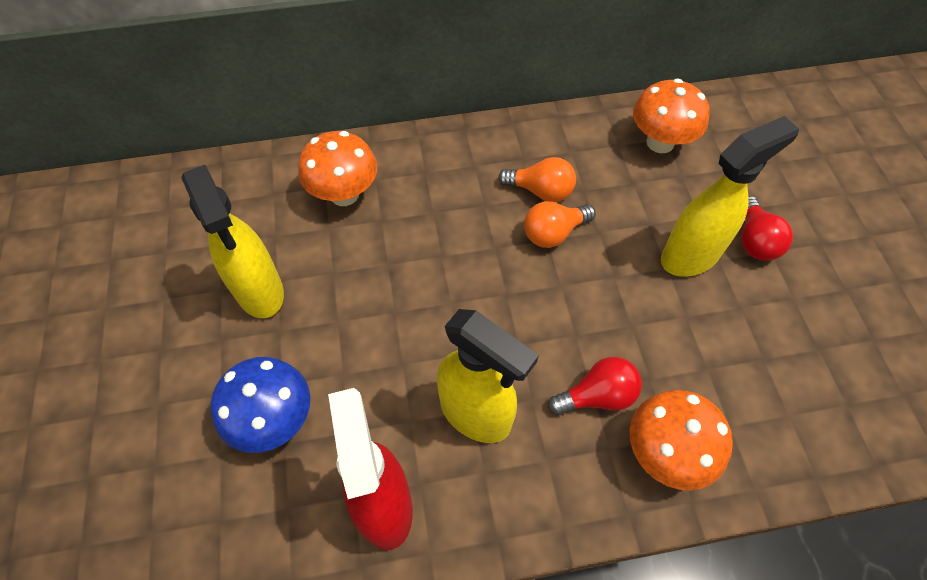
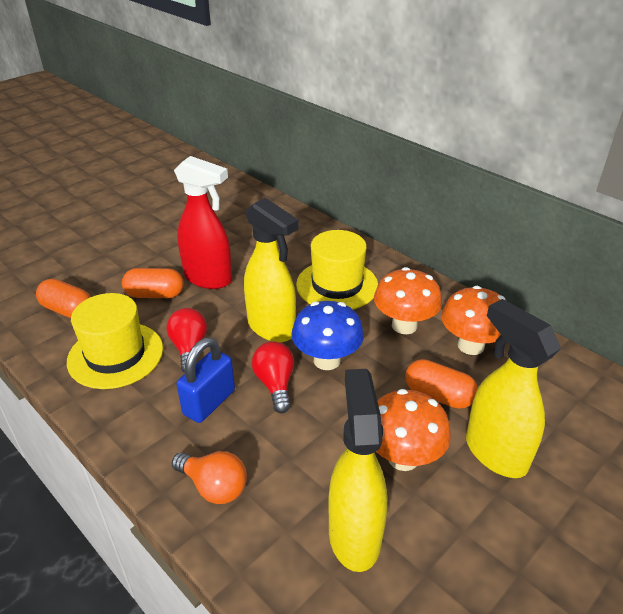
blue padlock: 0 -> 1
orange capsule: 0 -> 3
orange light bulb: 2 -> 1
yellow hat: 0 -> 2

